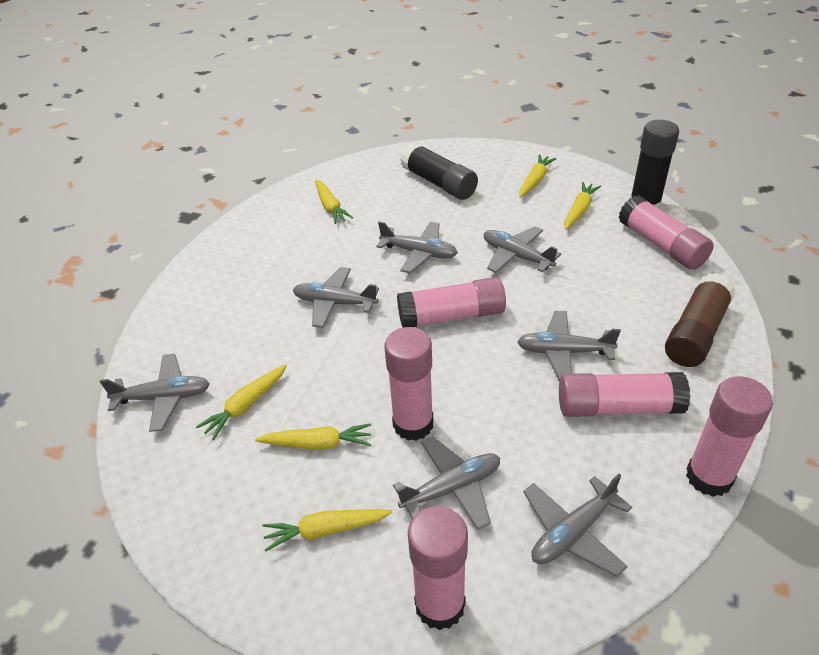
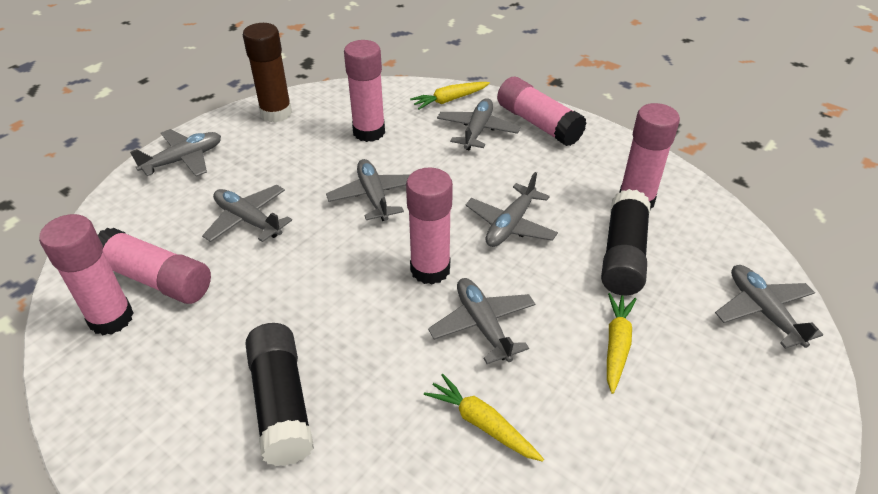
yellow carrot: 6 -> 3

